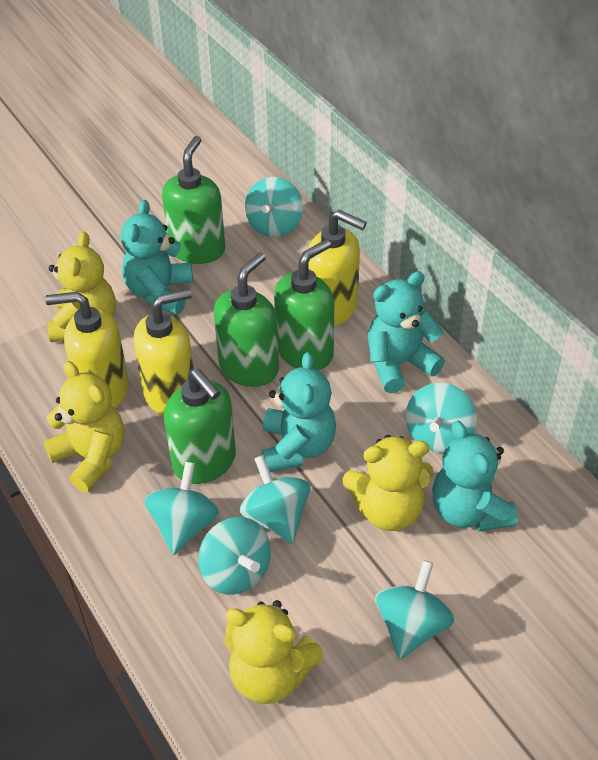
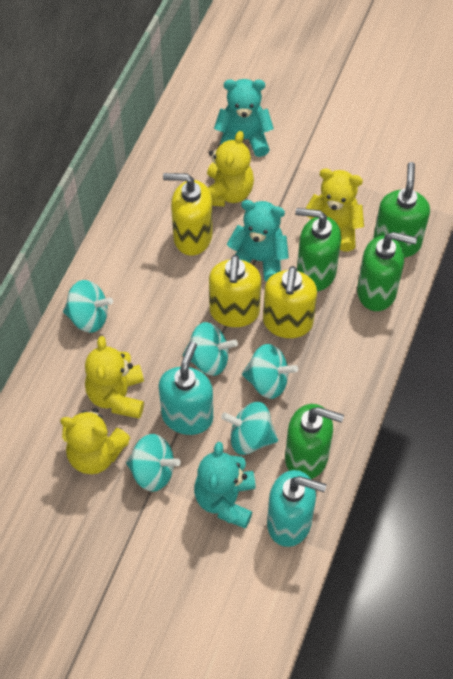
turquoise soap dispenser: 0 -> 2
turquoise spinning top: 6 -> 5
turquoise teddy bear: 4 -> 3

